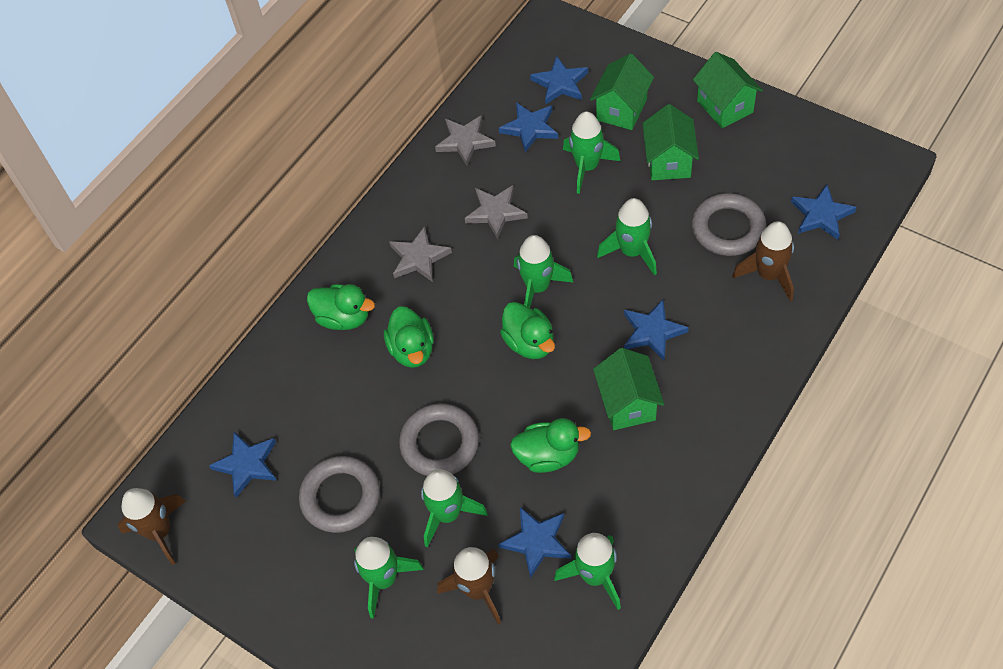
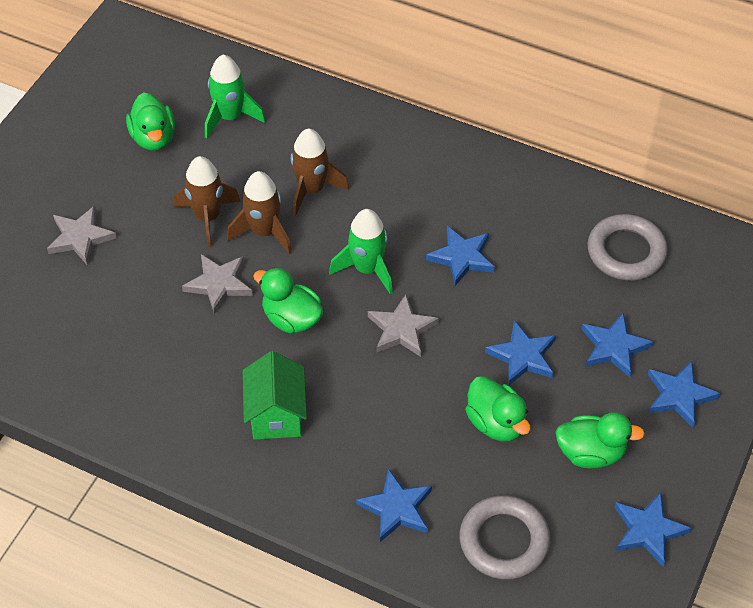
green house: 4 -> 1
green rocket: 6 -> 2
grey ring: 3 -> 2

